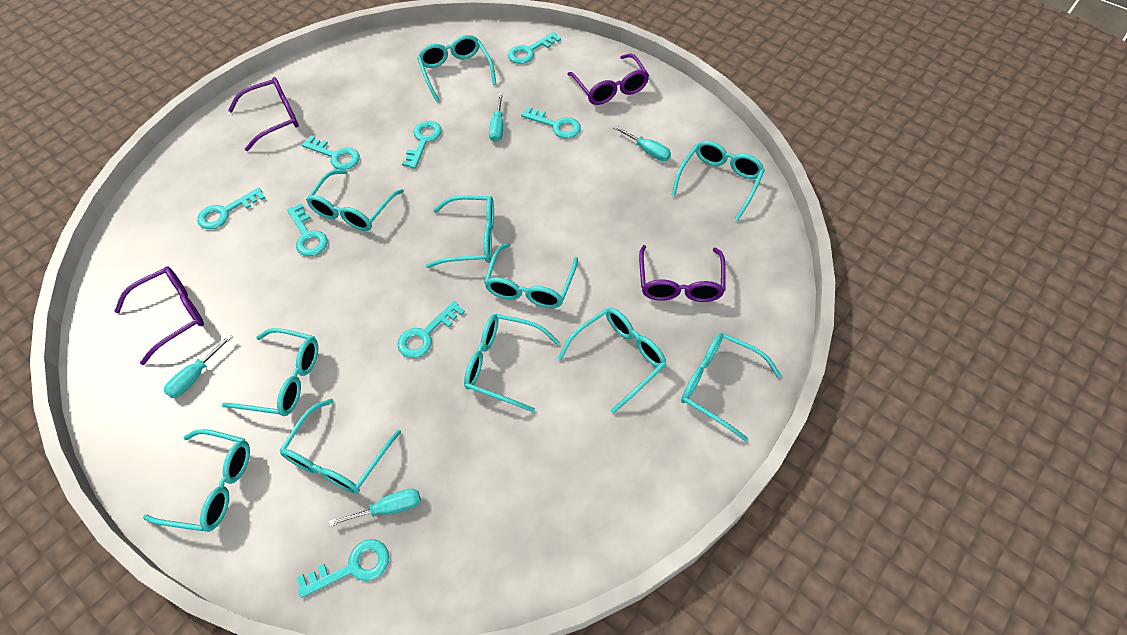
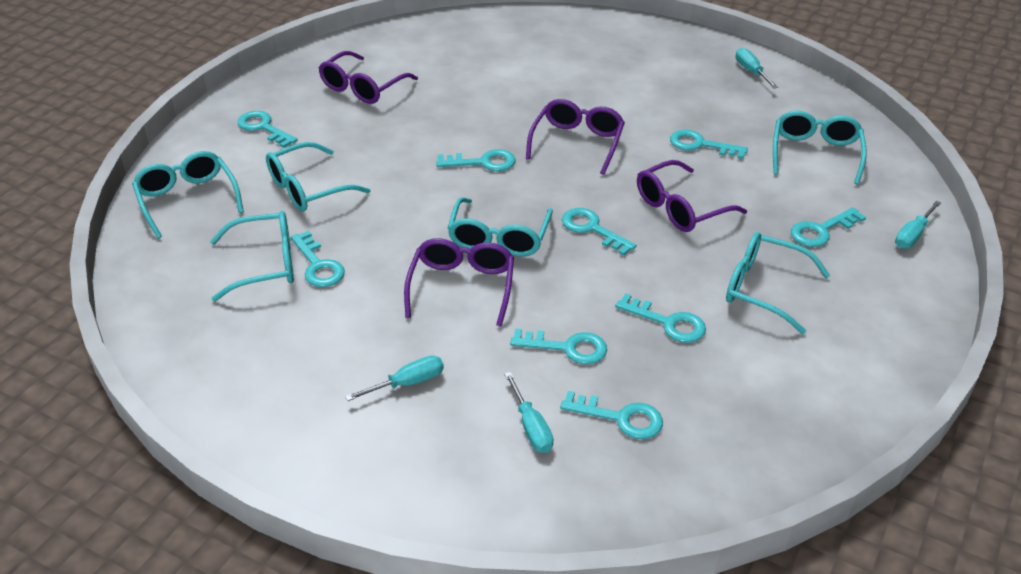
turquoise glasses: 11 -> 6
turquoise key: 8 -> 9

